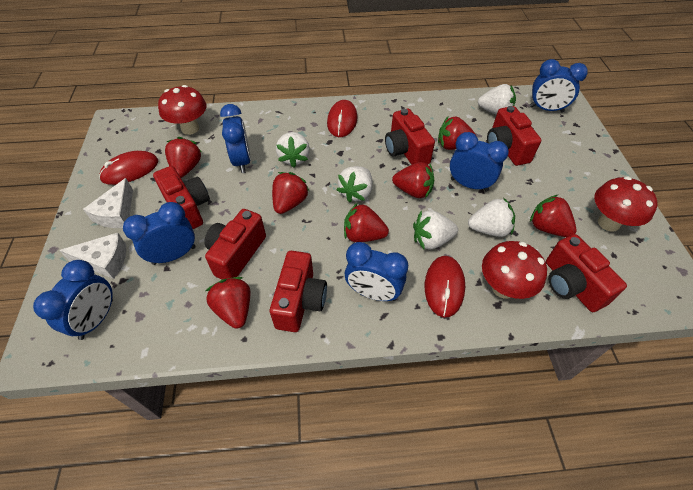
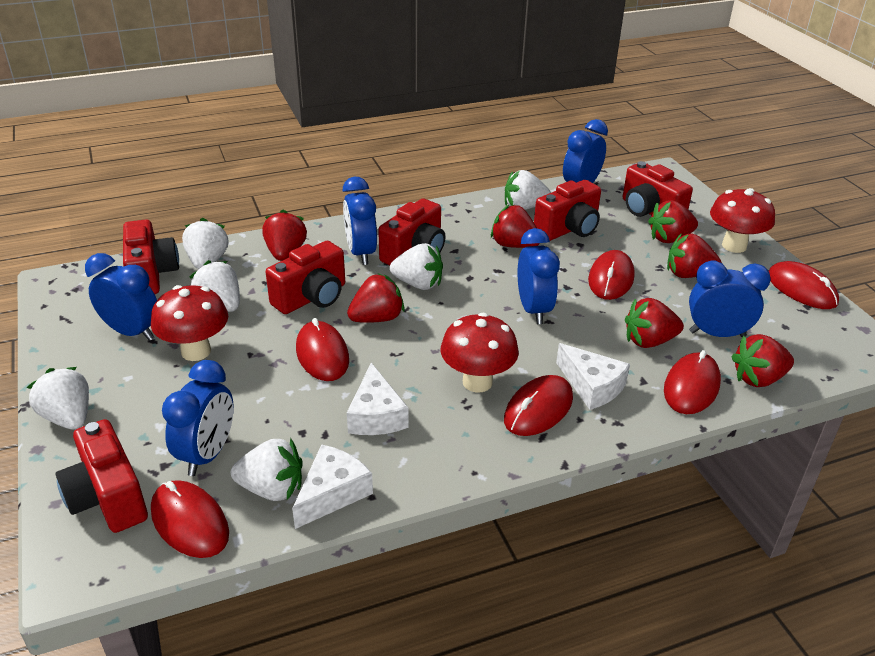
red mouse: 3 -> 6
white cheese: 2 -> 3
white strawberry: 5 -> 6

